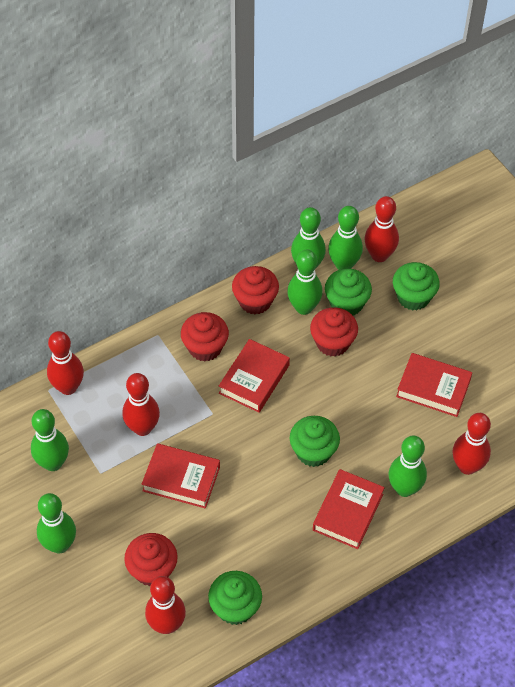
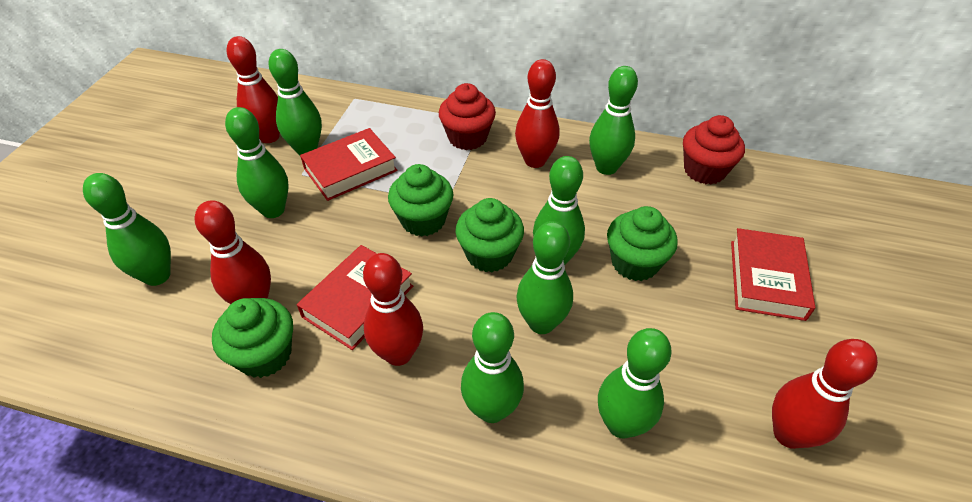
green bowling pin: 6 -> 8
red book: 4 -> 3
red cupcake: 4 -> 2

